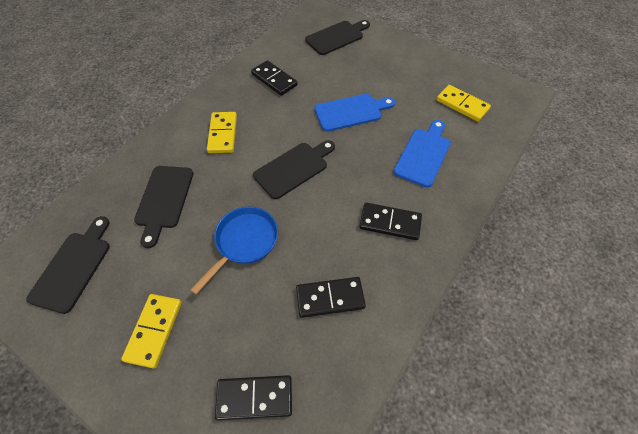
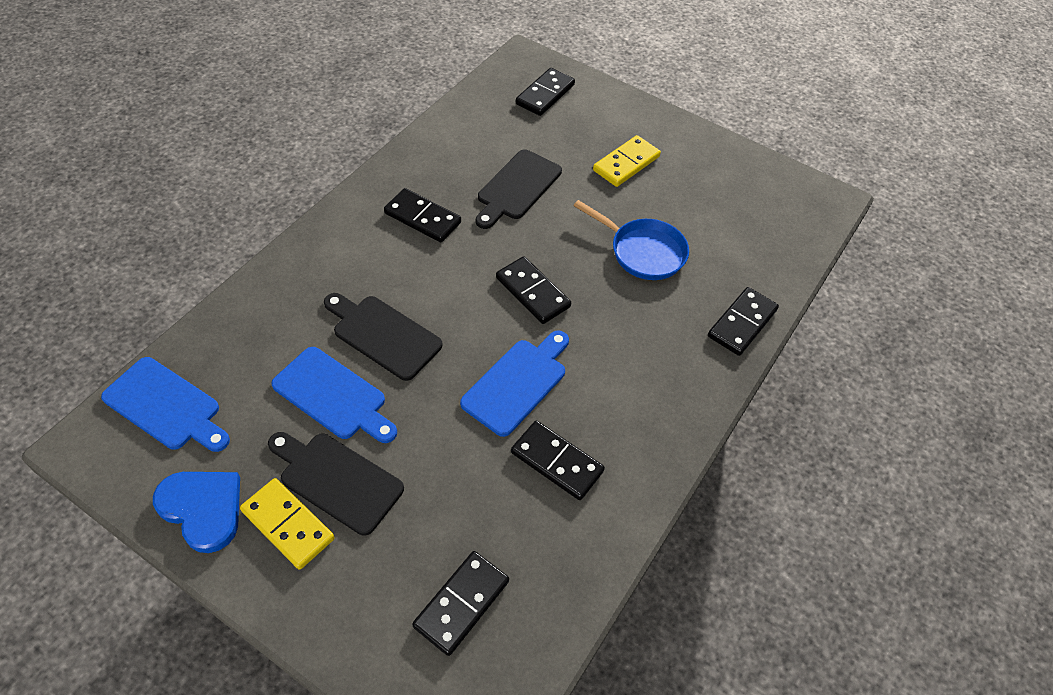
black cutting board: 4 -> 3
black domino: 4 -> 6
blue cutting board: 2 -> 3
blue heart: 0 -> 1
yellow domino: 3 -> 2

